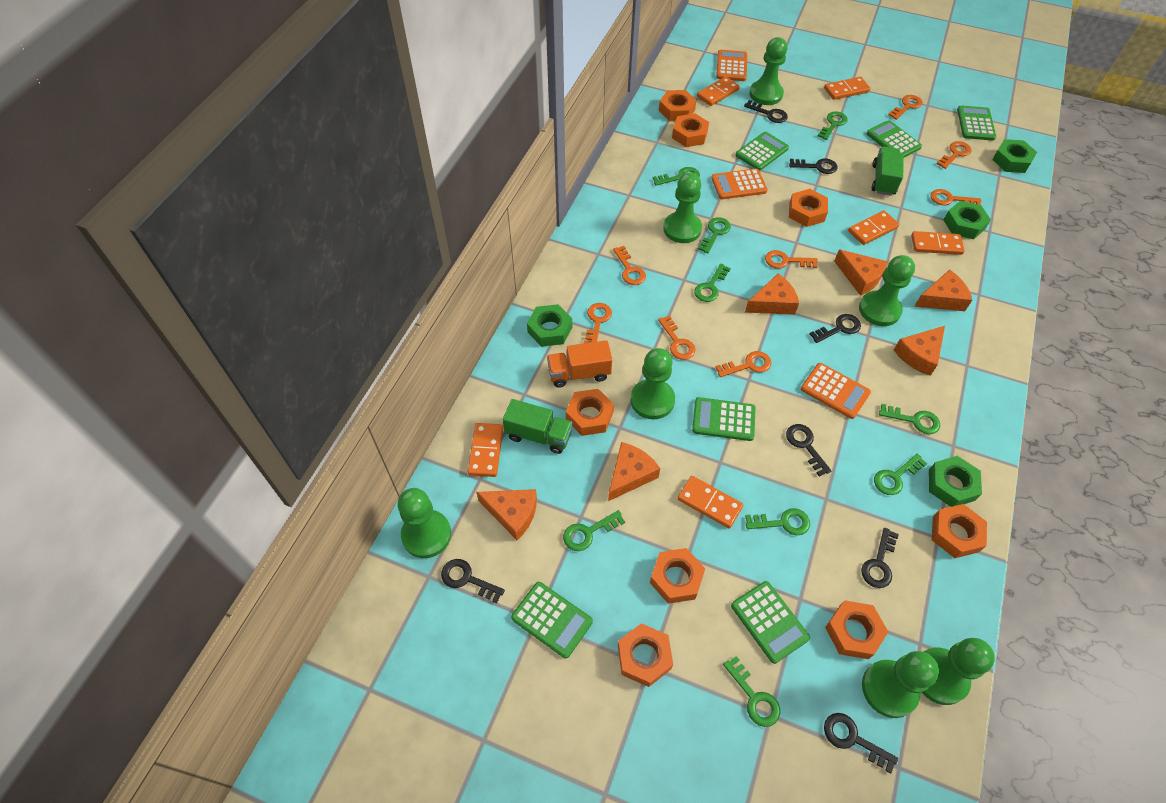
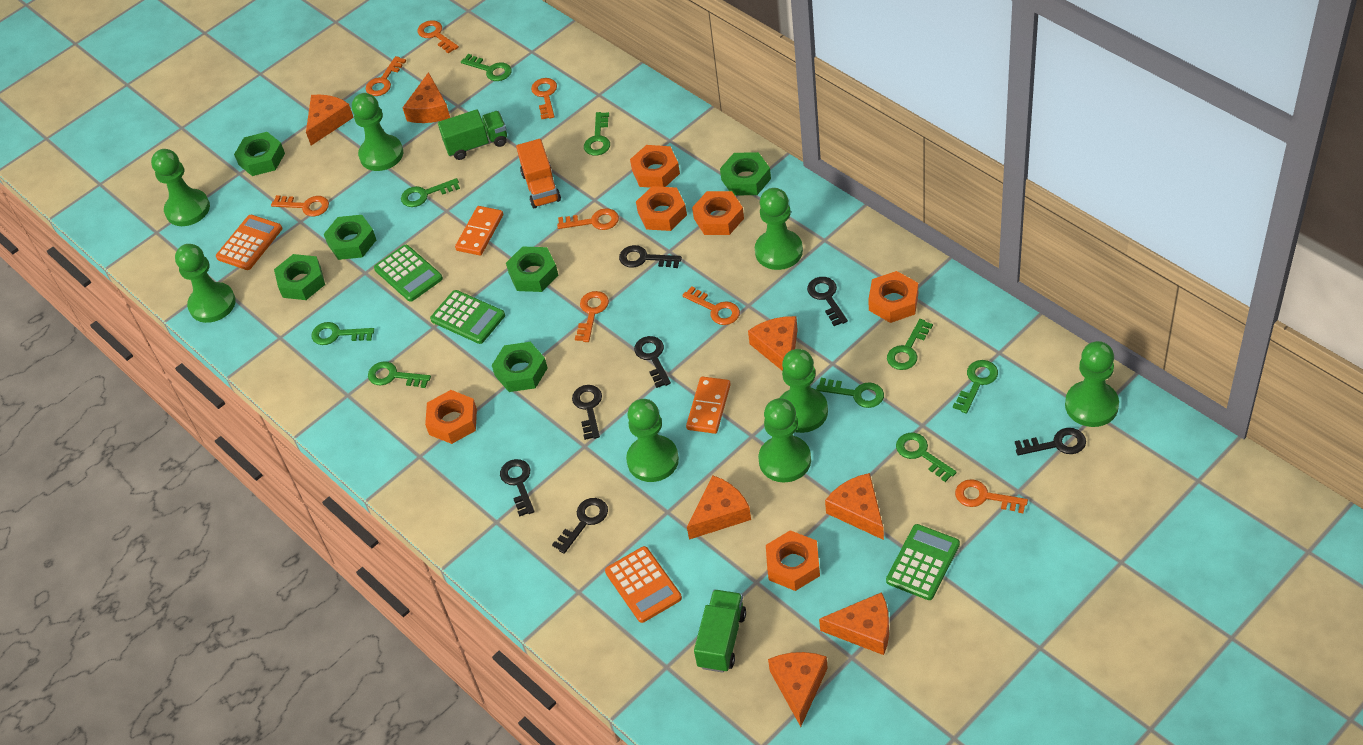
green calculator: 6 -> 3
green nut: 4 -> 6
green pawn: 7 -> 8
orange calculator: 3 -> 2
orange cheese: 6 -> 7
orange domino: 6 -> 2
orange nut: 8 -> 6

